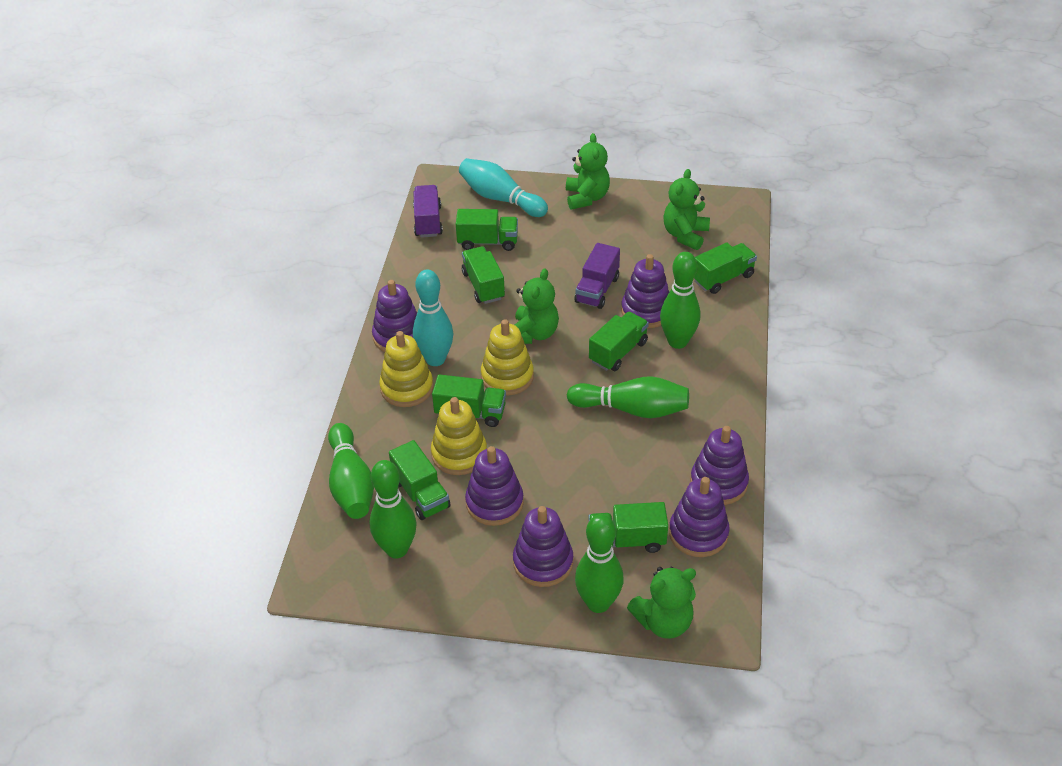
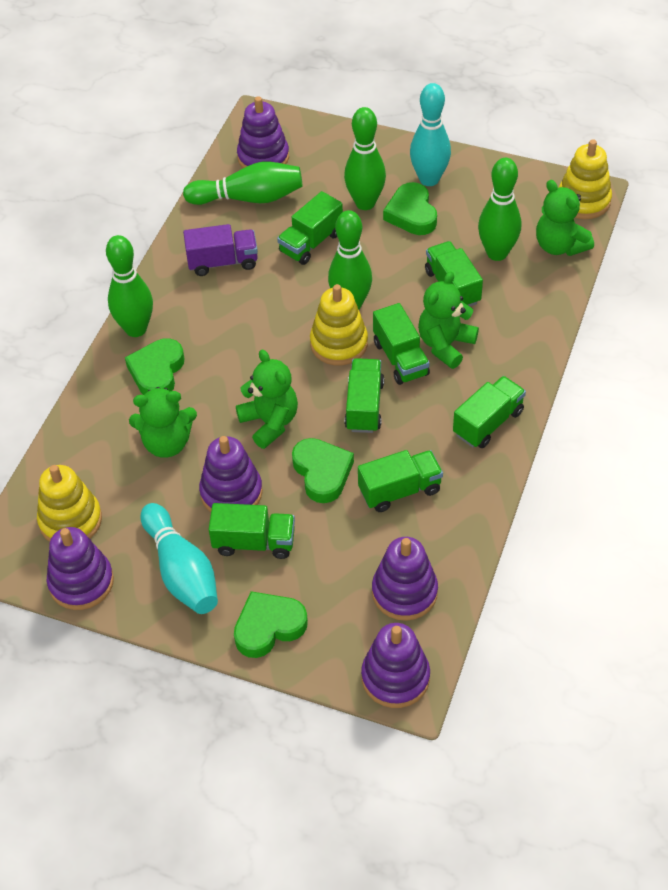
green heart: 0 -> 4
purple stacking toy: 6 -> 5
purple truck: 2 -> 1

